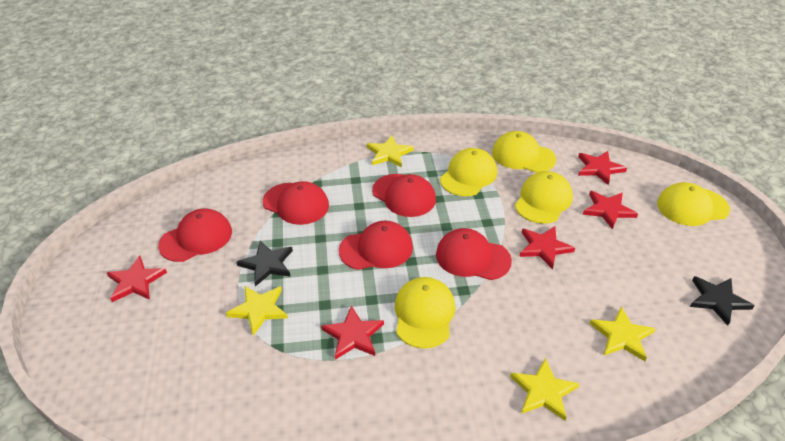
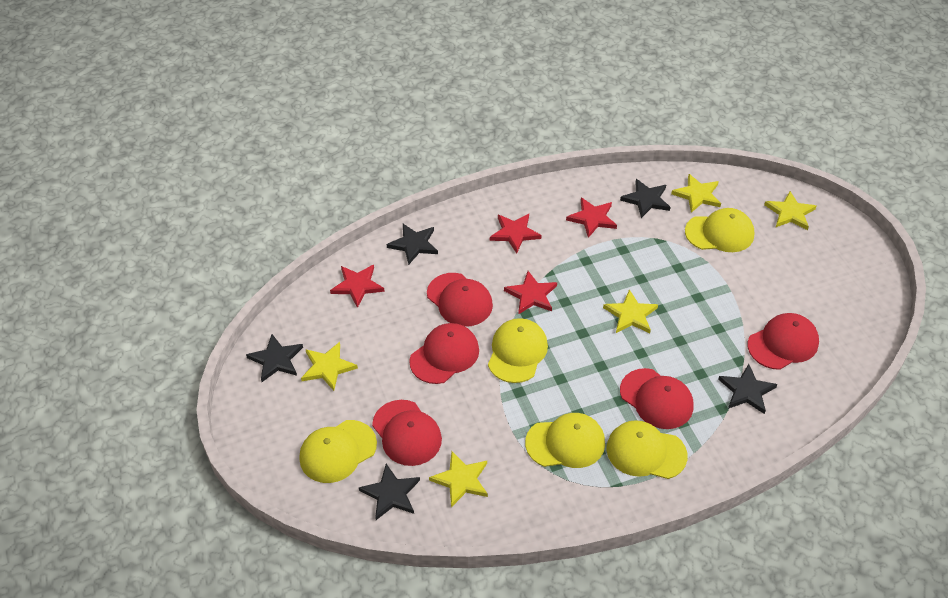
black star: 2 -> 5
red star: 5 -> 4
yellow star: 4 -> 5

